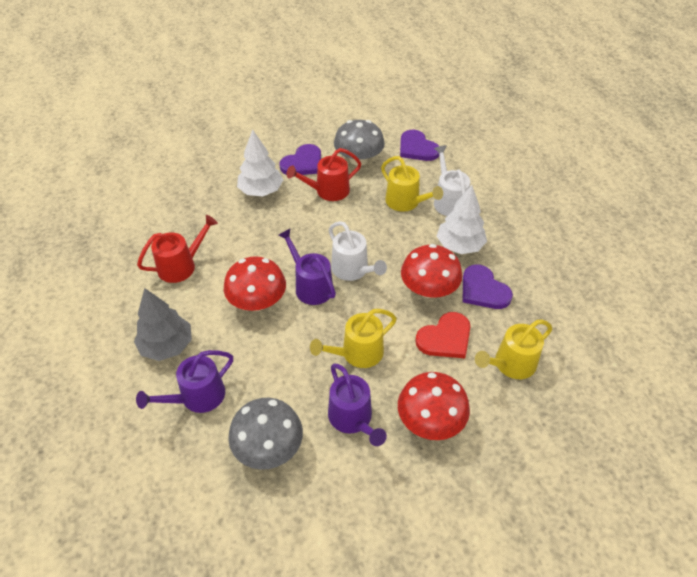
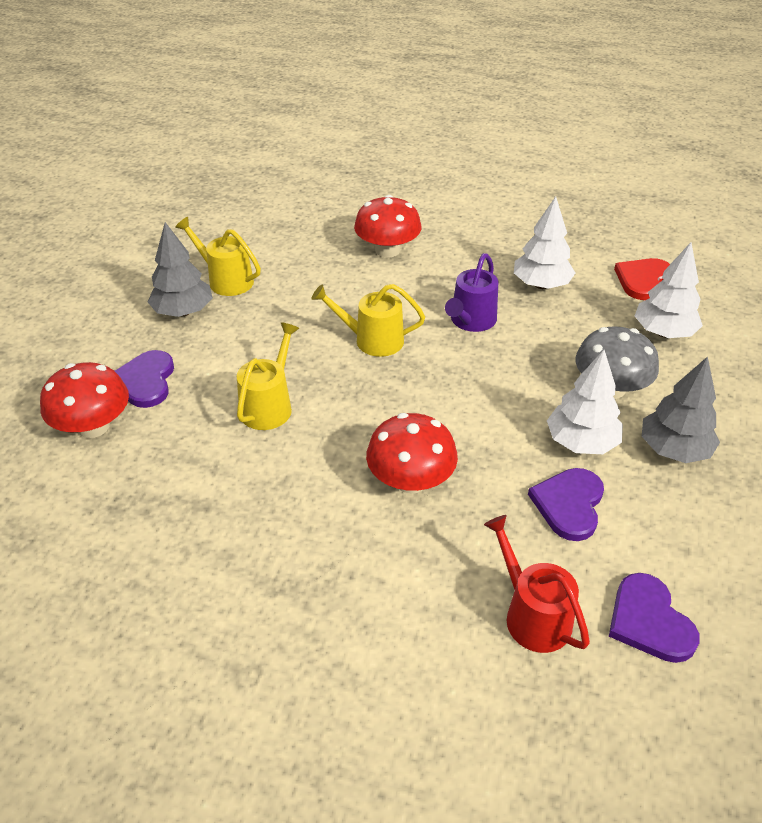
grey mushroom: 2 -> 1
grey tree: 1 -> 2
purple watering can: 3 -> 1
red watering can: 2 -> 1
white tree: 2 -> 3
white watering can: 2 -> 0

